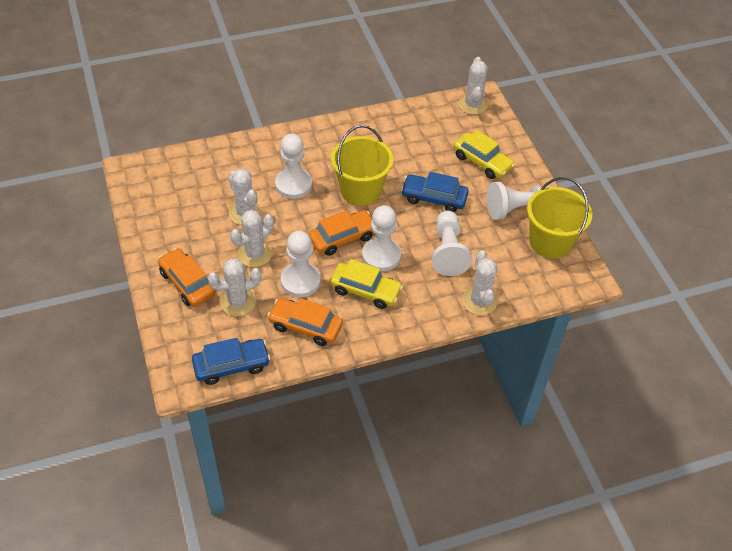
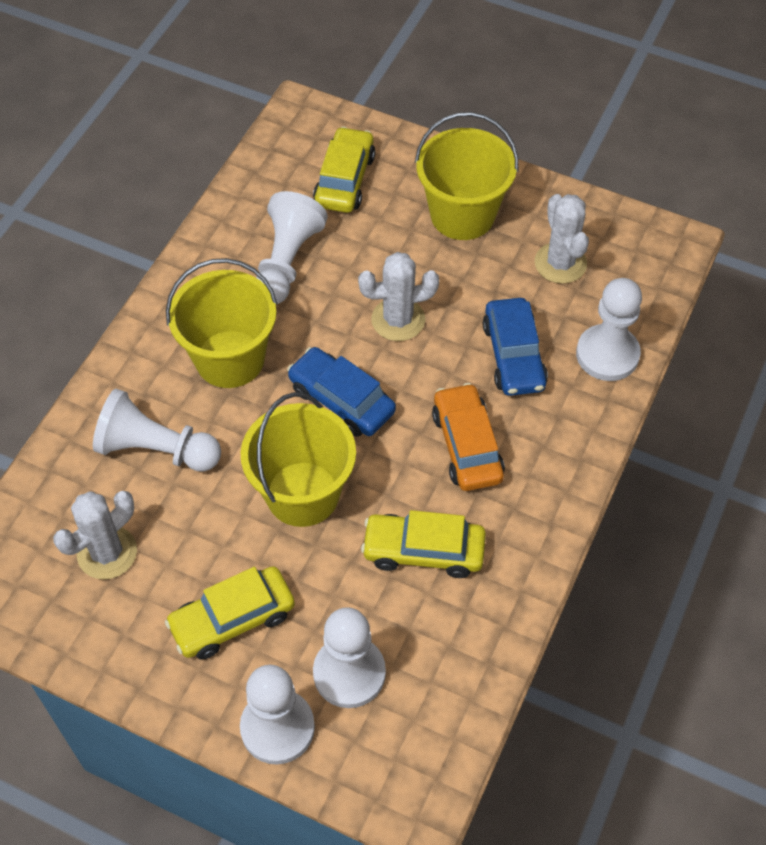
orange car: 3 -> 1
white cactus: 5 -> 3
yellow bucket: 2 -> 3
yellow car: 2 -> 3

